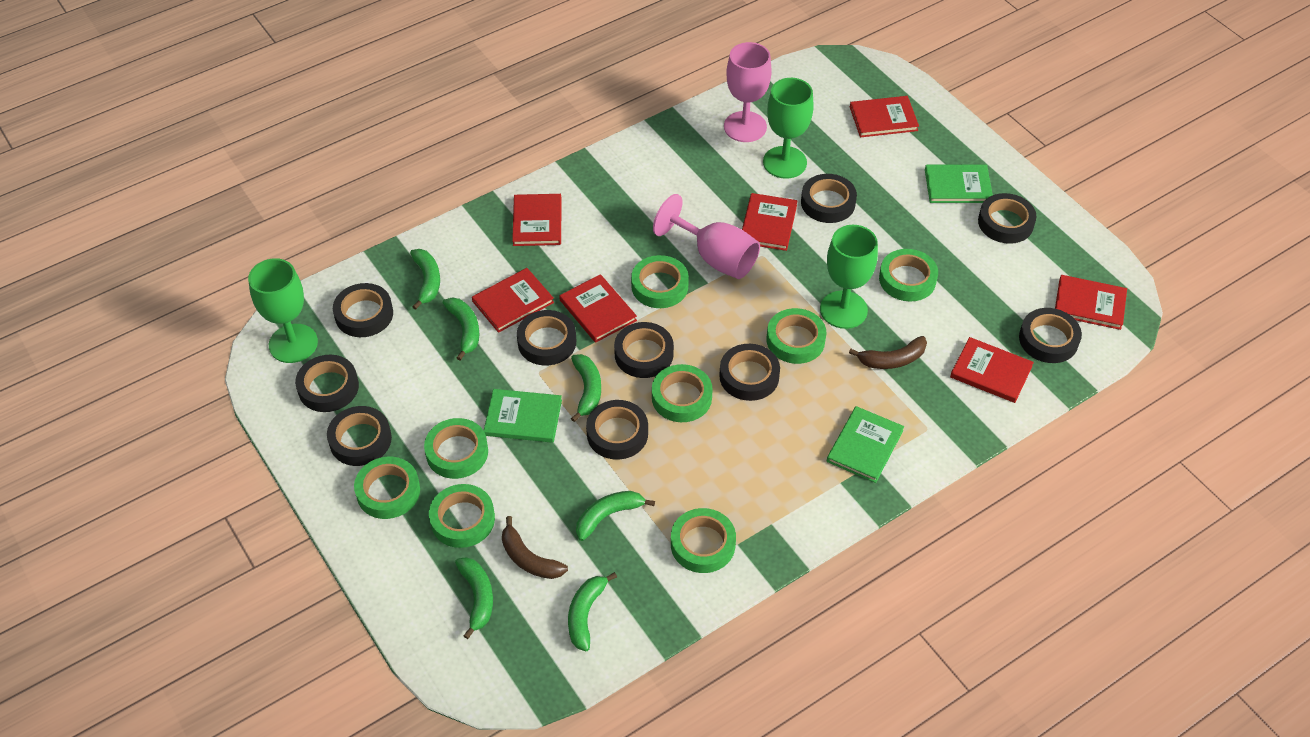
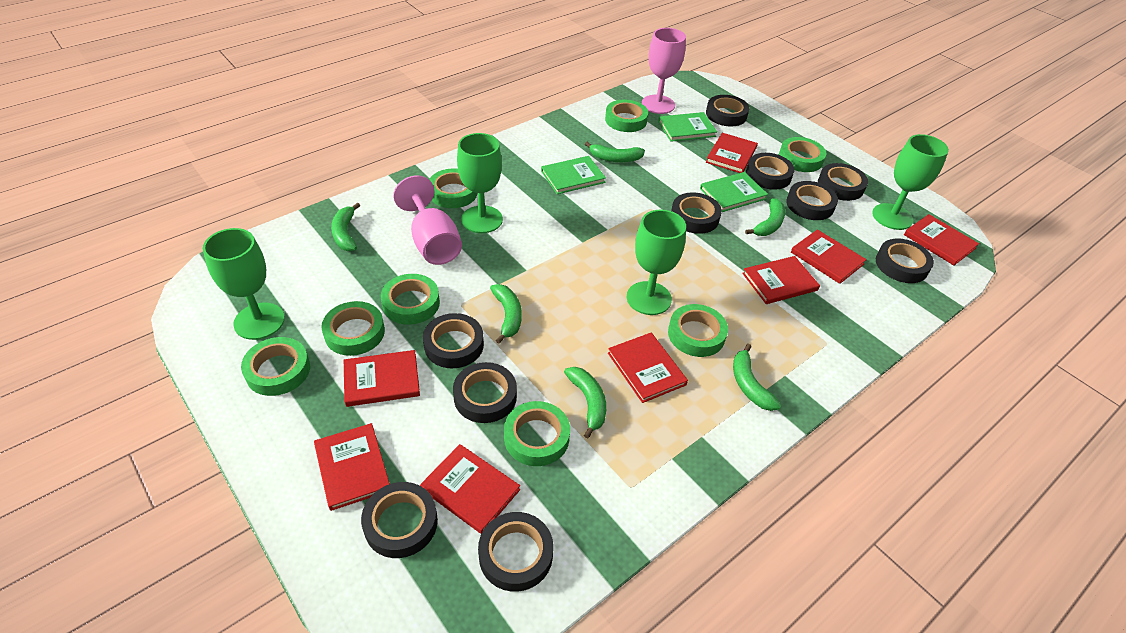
brown banana: 2 -> 0
green goblet: 3 -> 4
red book: 7 -> 8

